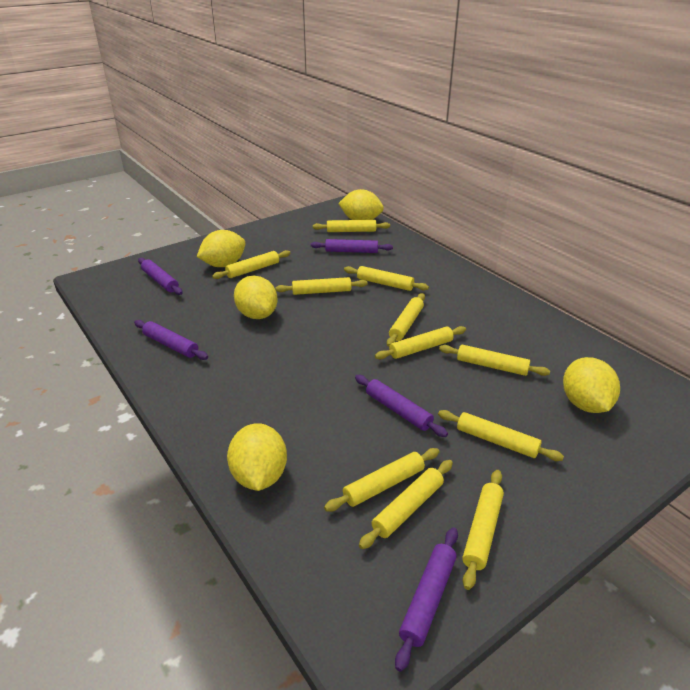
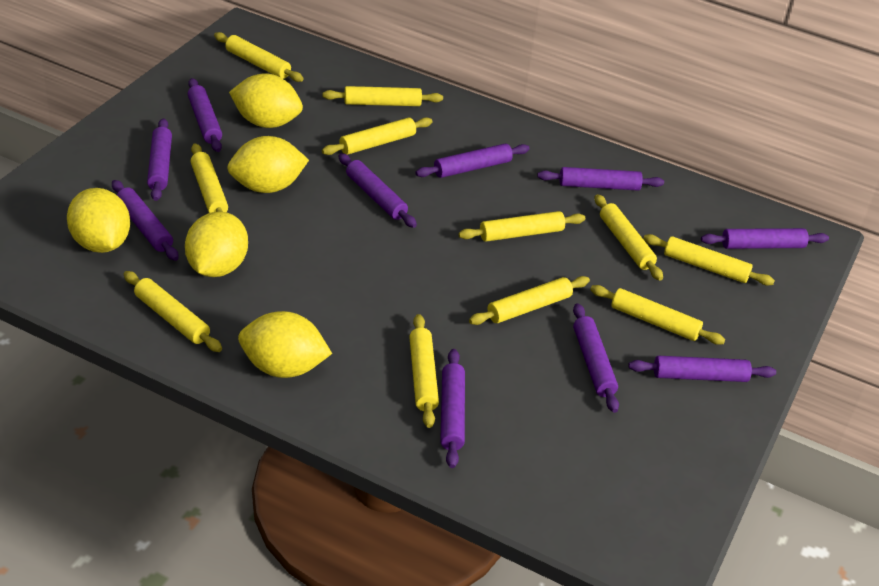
purple rolling pin: 5 -> 10

